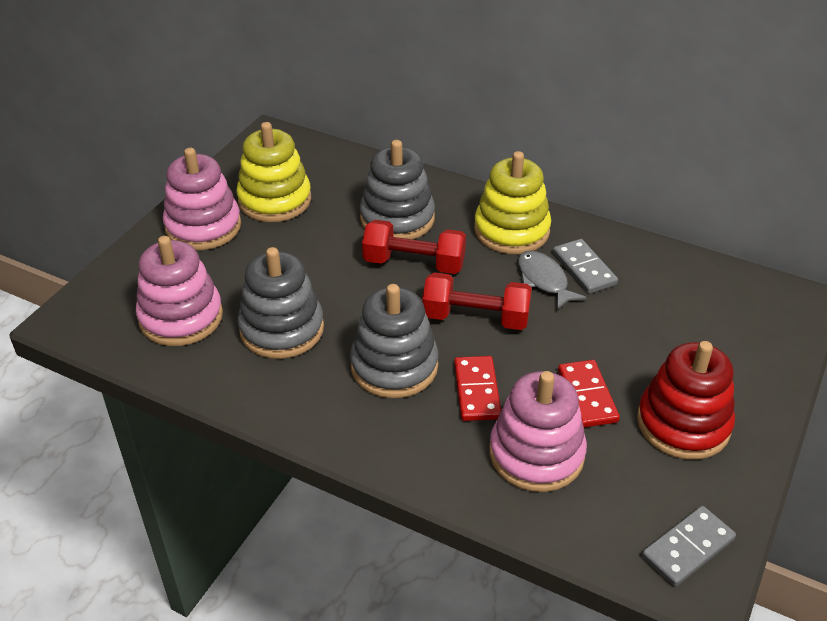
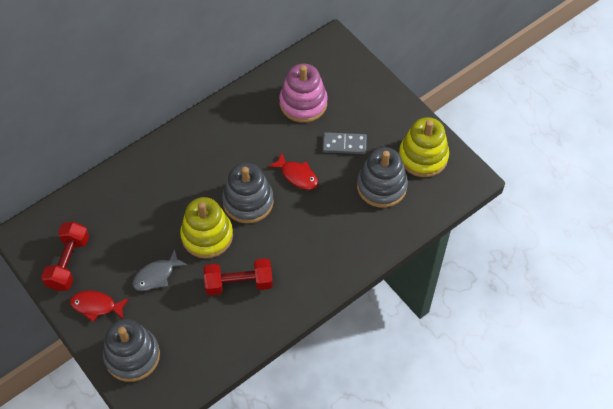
grey domino: 2 -> 1
pink stacking toy: 3 -> 1
red domino: 2 -> 0
red fish: 0 -> 2
red stacking toy: 1 -> 0

